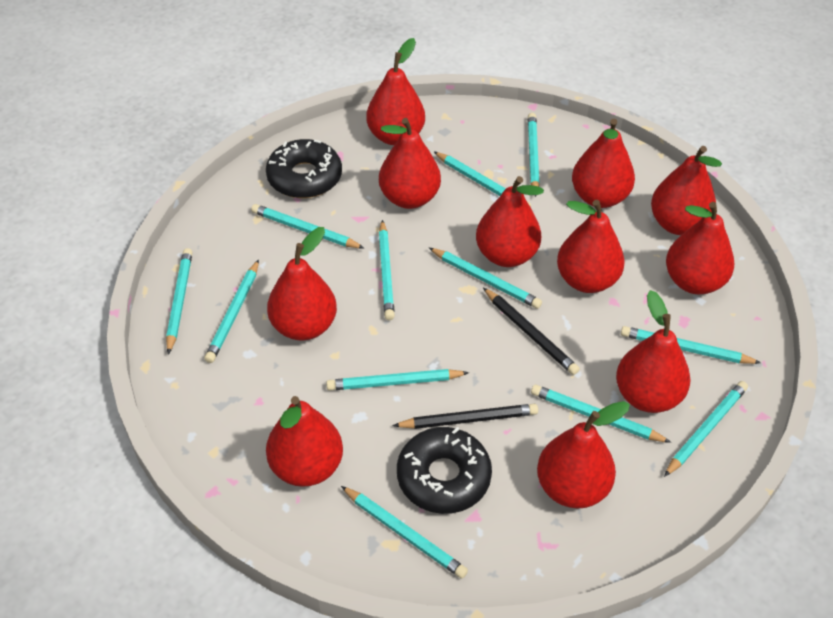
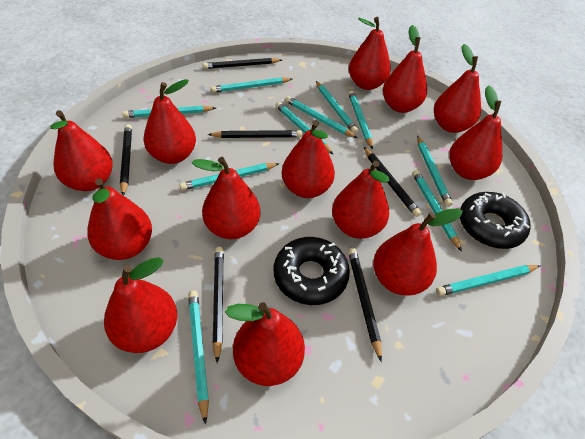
black pencil: 2 -> 6
red pear: 11 -> 13
turquoise pencil: 12 -> 11

